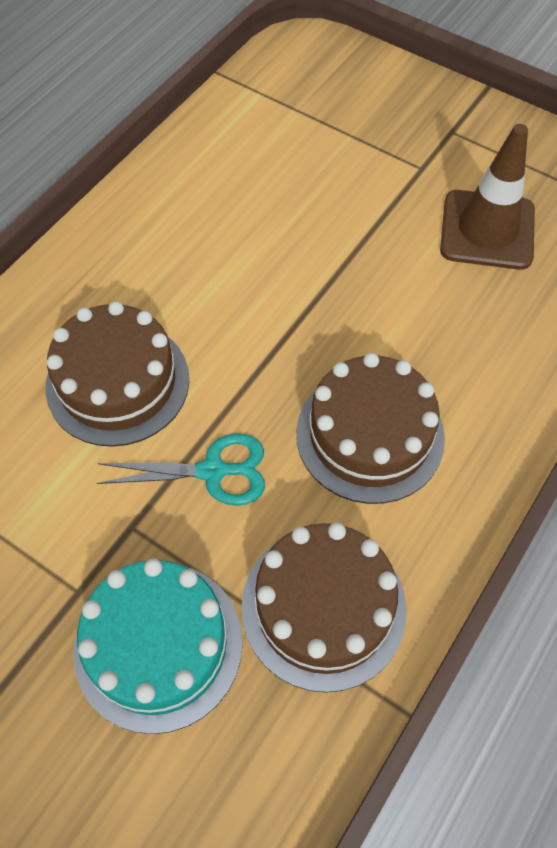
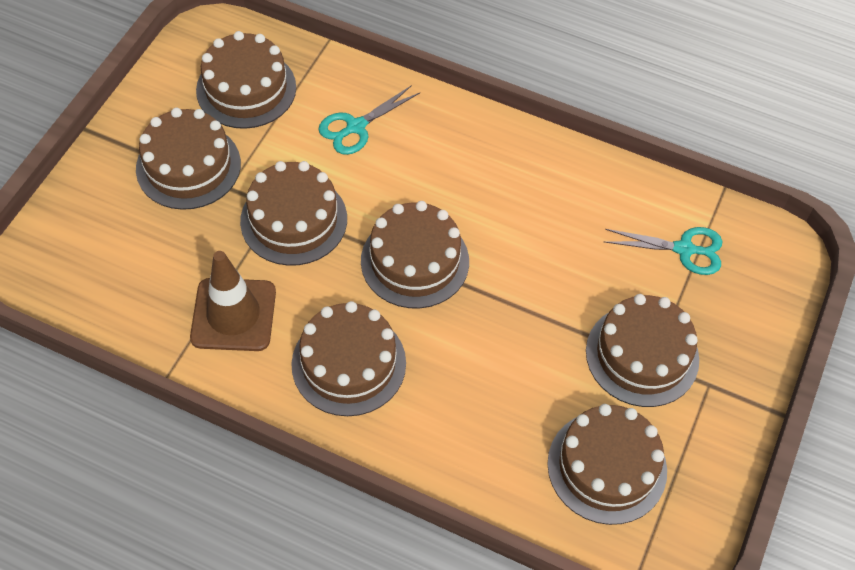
brown cake: 3 -> 7
turquoise cake: 1 -> 0
turquoise scissors: 1 -> 2

